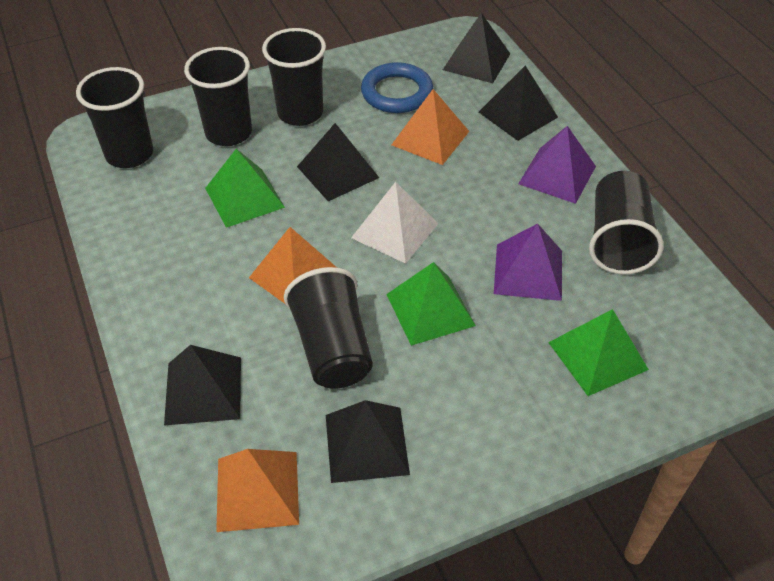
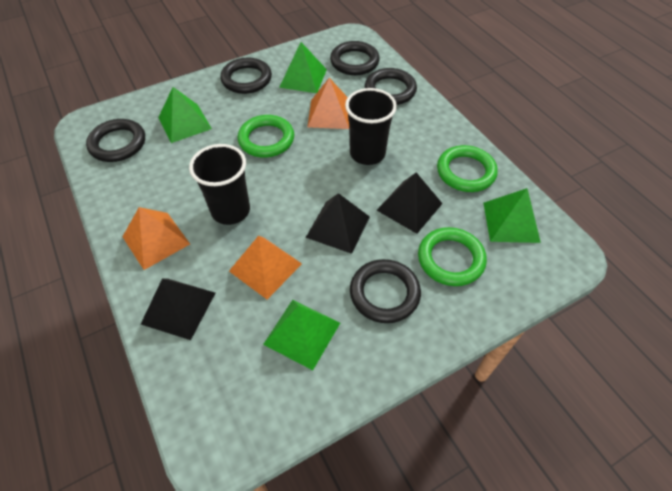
black cup: 5 -> 2
black pyramid: 5 -> 3
black ring: 0 -> 5
blue ring: 1 -> 0
green pyramid: 3 -> 4
green ring: 0 -> 3
purple pyramid: 2 -> 0
white pyramid: 1 -> 0

